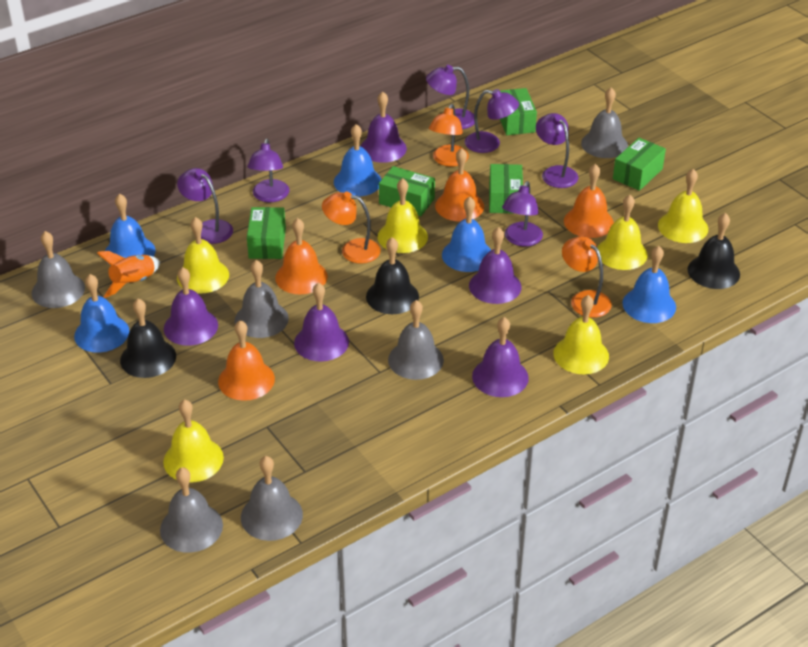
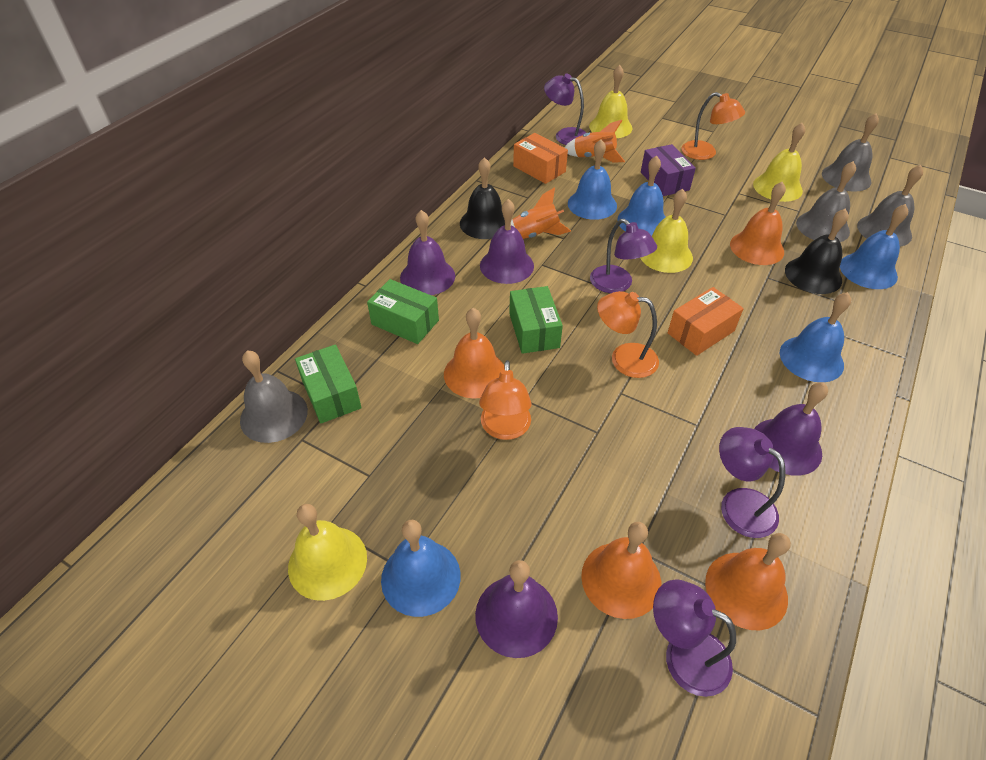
black bell: 3 -> 2
green box: 5 -> 3
grey bell: 6 -> 4
orange box: 0 -> 2
orange rocket: 1 -> 2
purple bell: 5 -> 4
purple box: 0 -> 1
purple lamp: 6 -> 4
yellow bell: 6 -> 4

